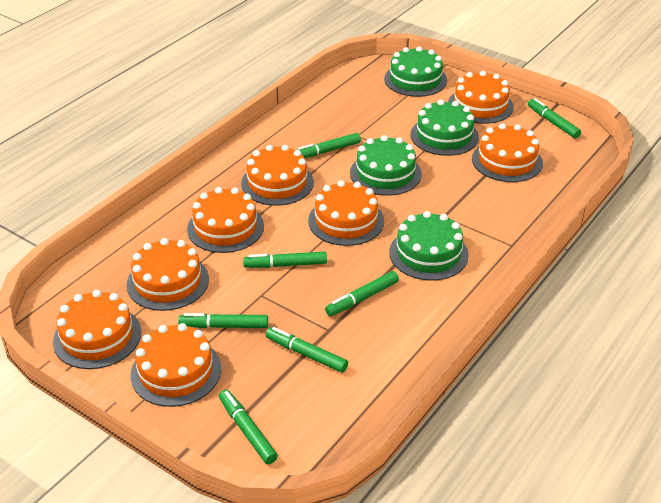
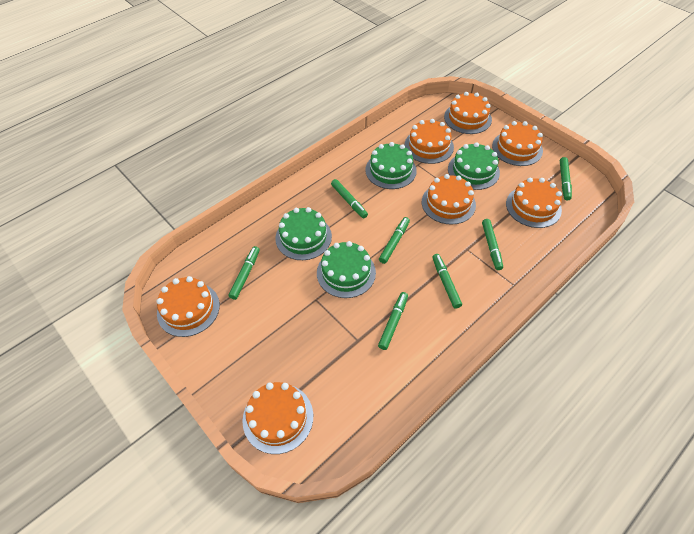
orange cake: 8 -> 7

